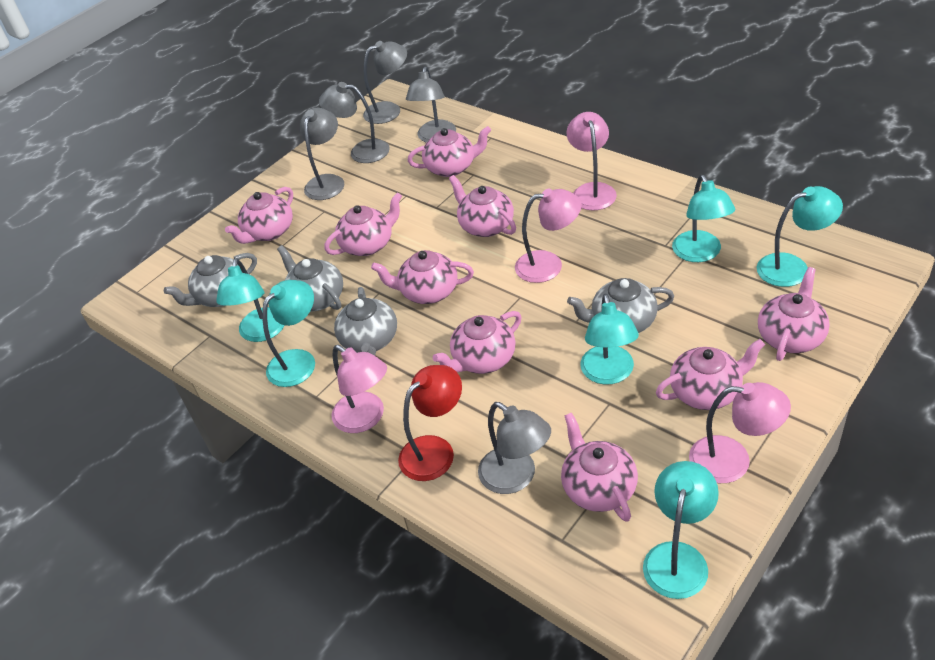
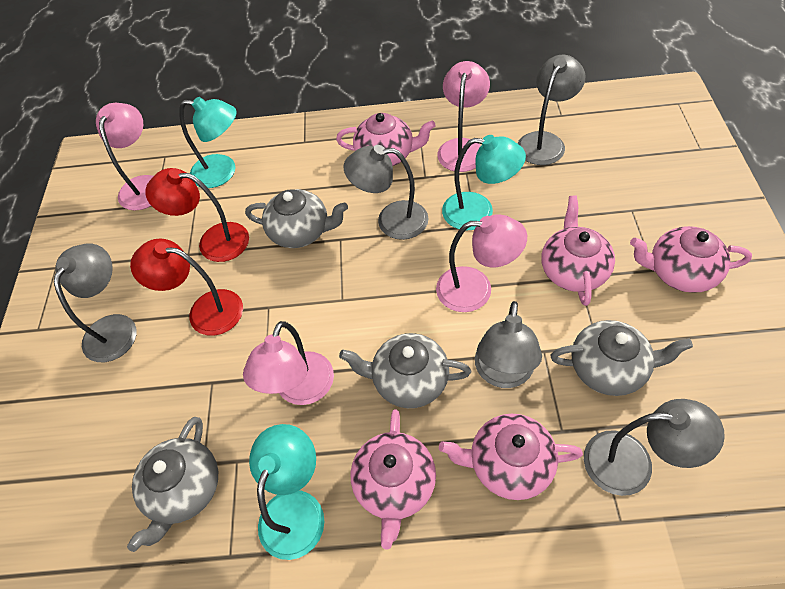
pink teapot: 9 -> 5
red lamp: 1 -> 2
turquoise lamp: 6 -> 3

